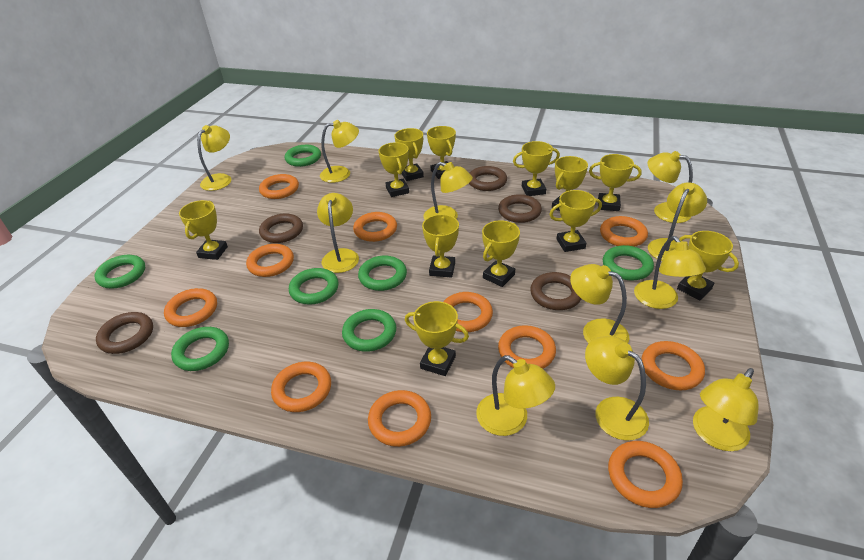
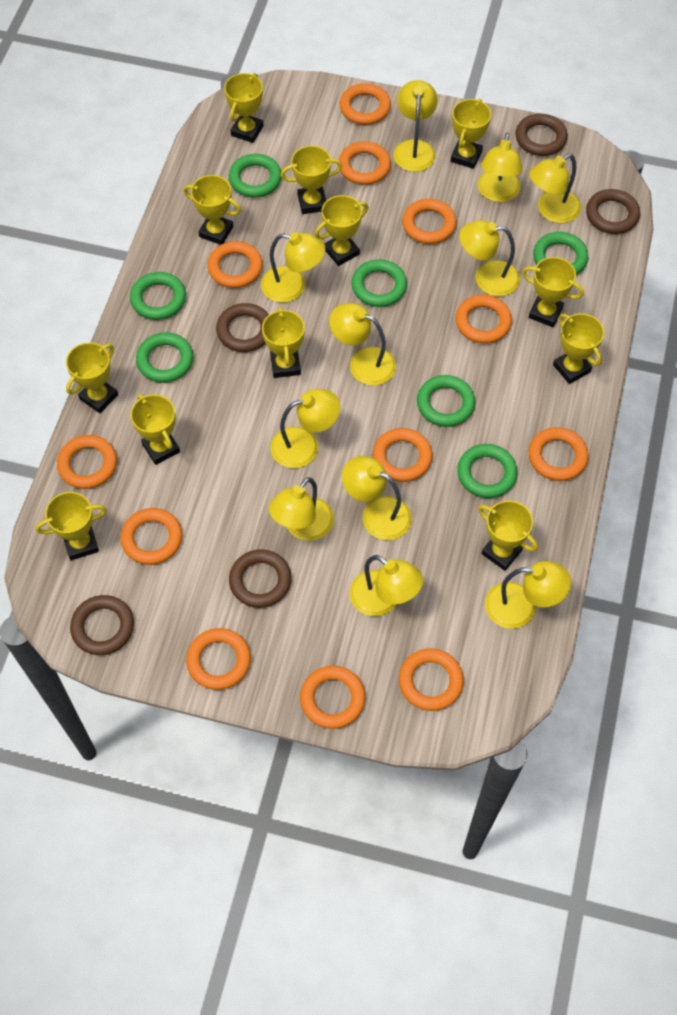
orange ring: 11 -> 12

